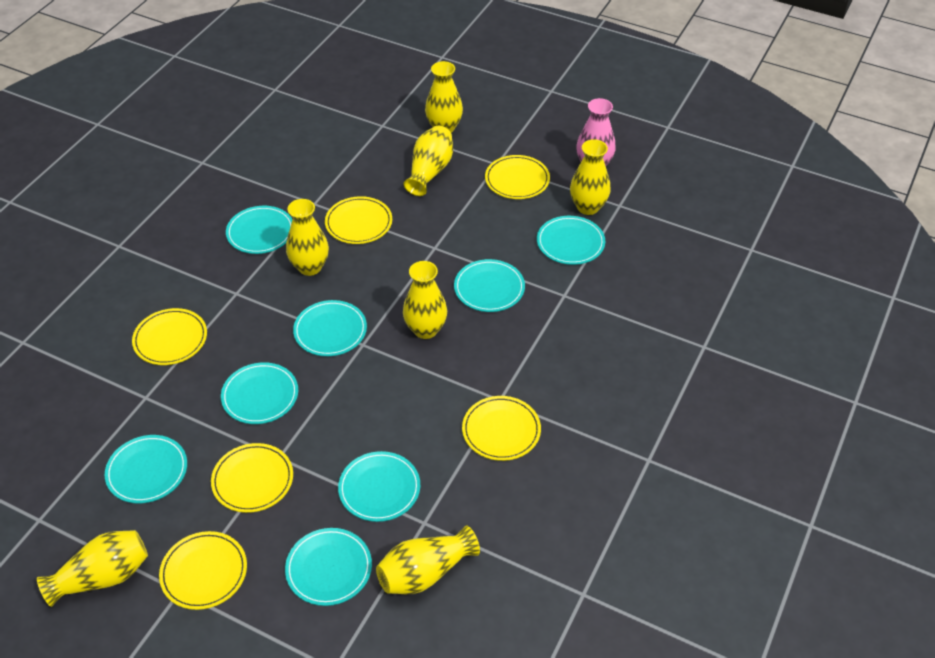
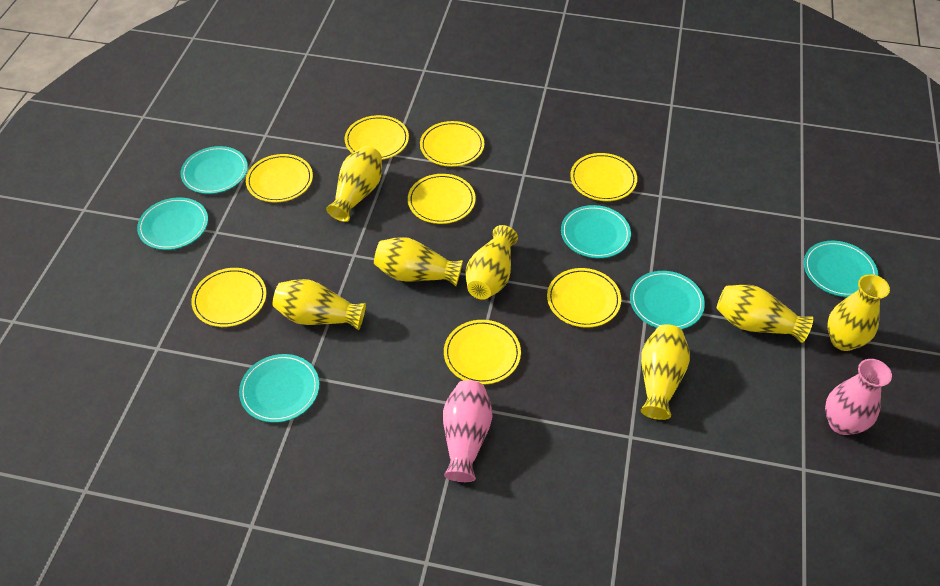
pink vase: 1 -> 2
turquoise plate: 8 -> 6
yellow plate: 6 -> 8

